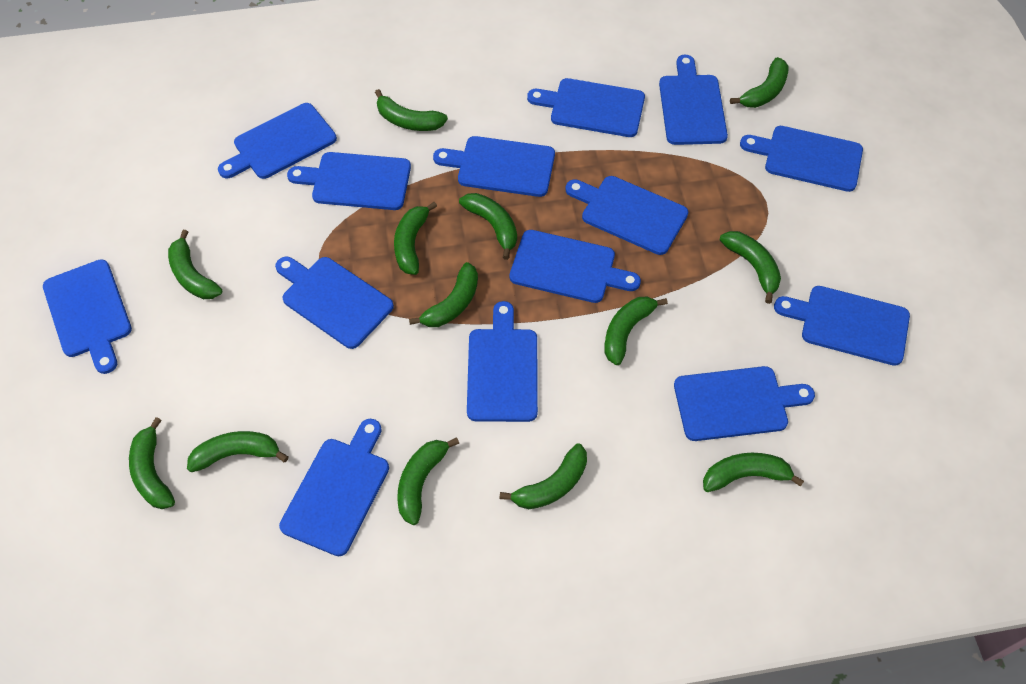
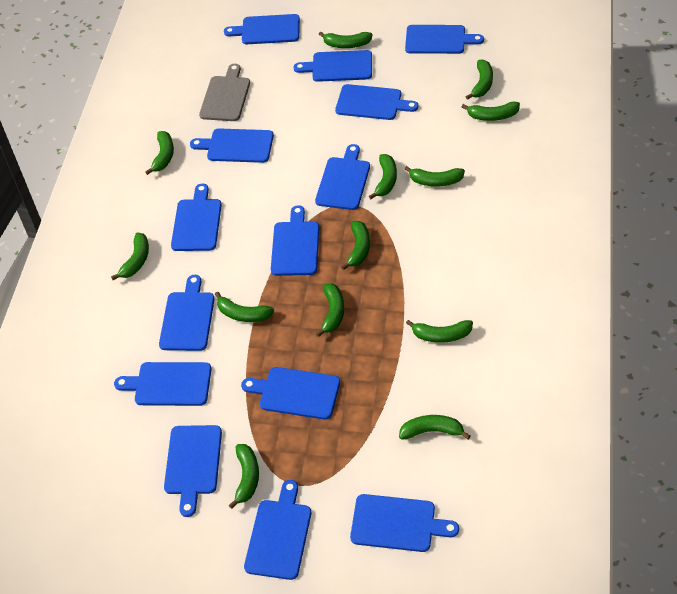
grey cutting board: 0 -> 1

